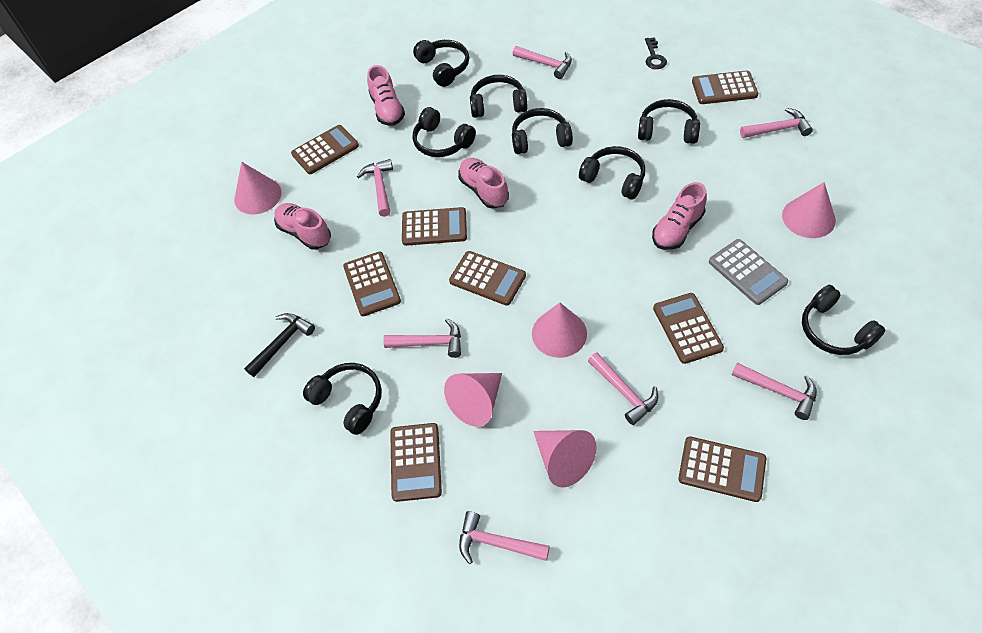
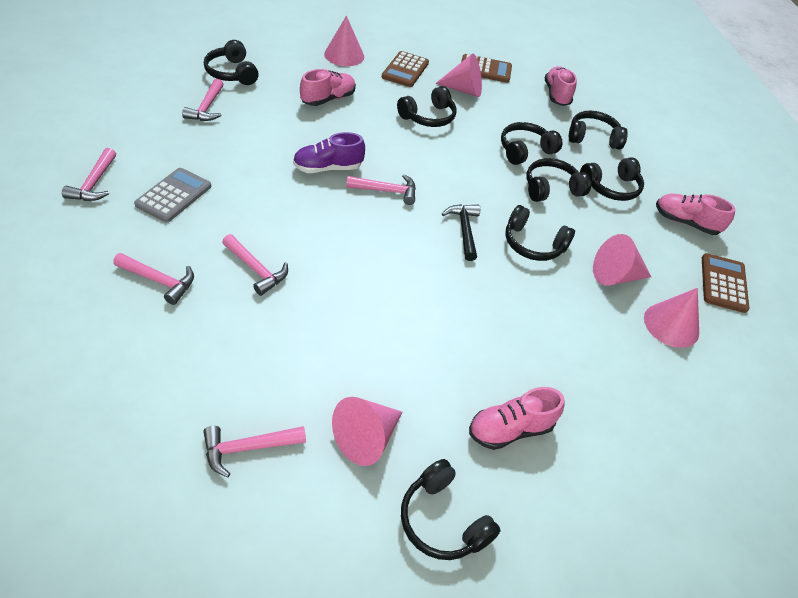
black key: 1 -> 0
brown calculator: 8 -> 3
pink hammer: 7 -> 6
purple shoe: 0 -> 1

